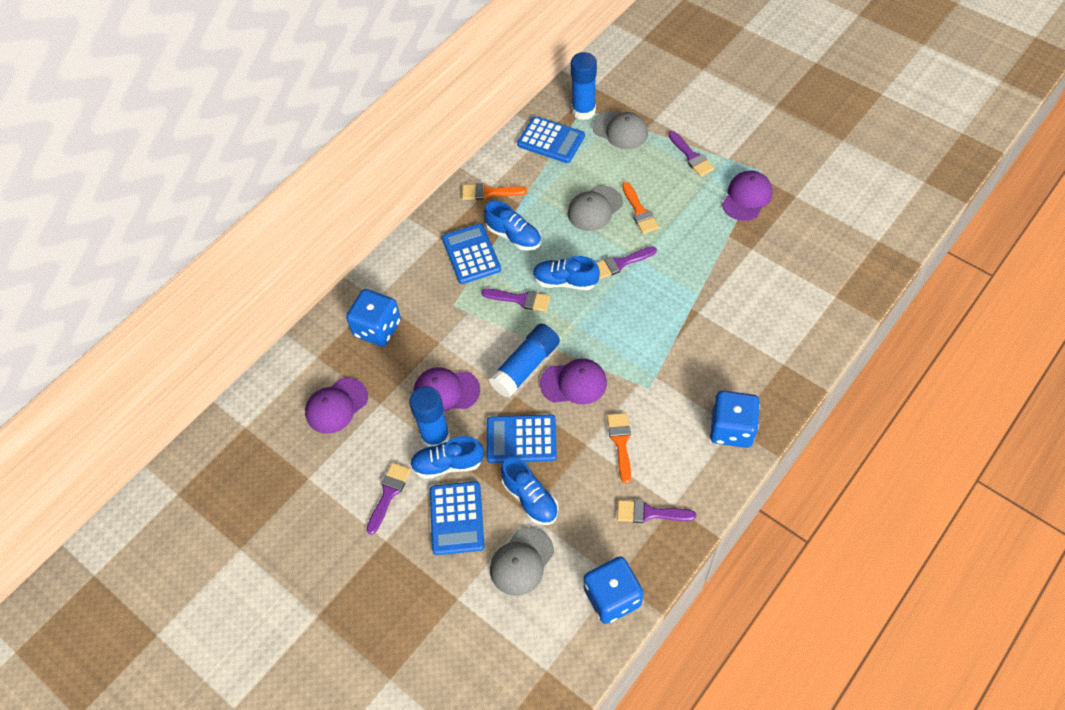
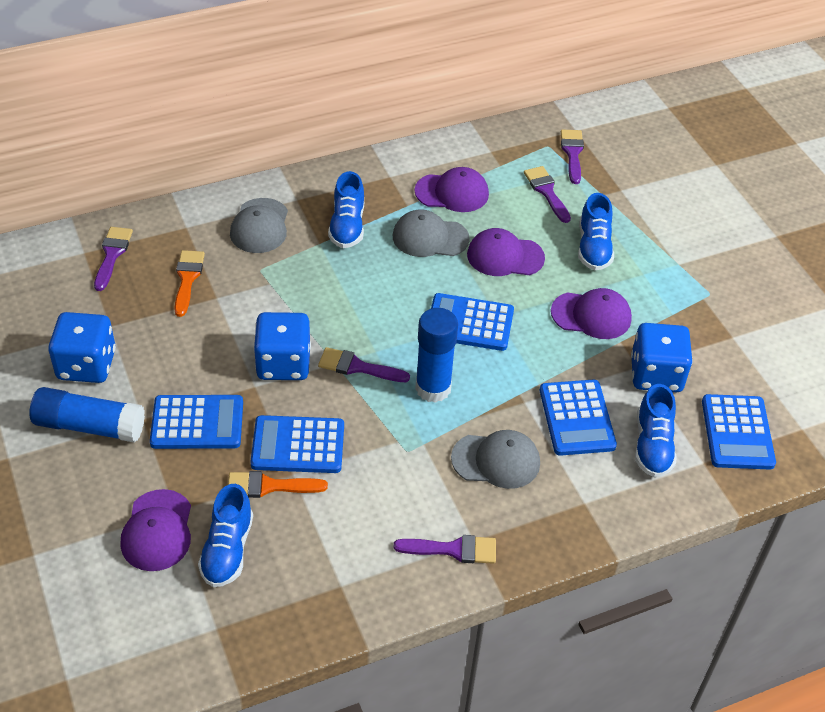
blue calculator: 4 -> 5
blue glue stick: 3 -> 2
orange brush: 3 -> 2

